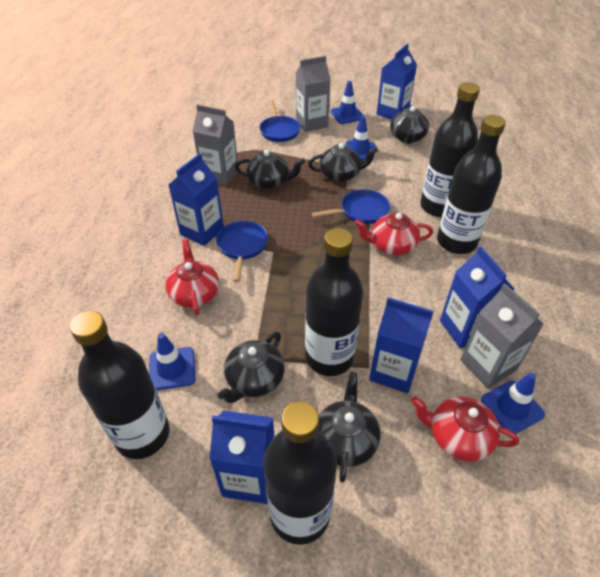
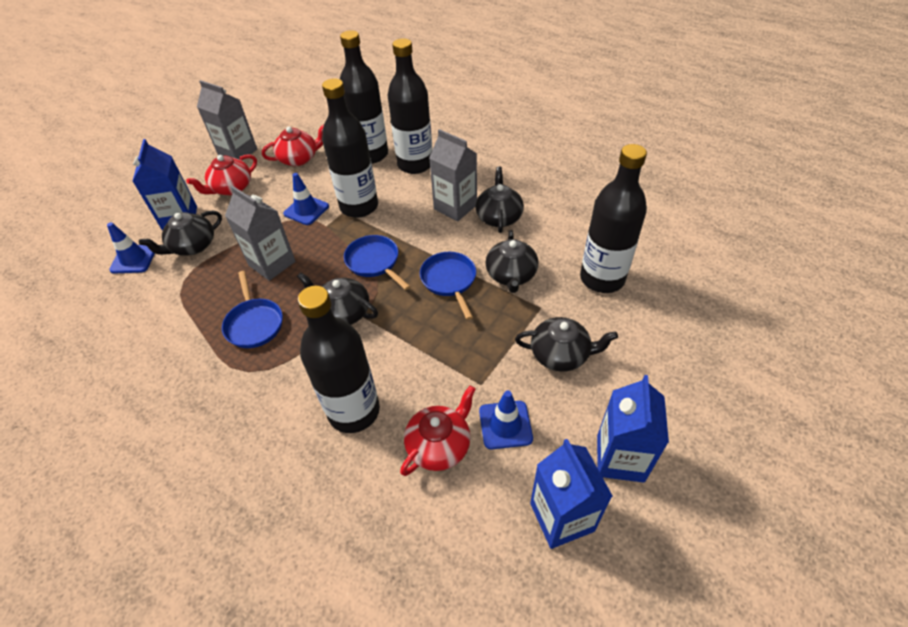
blue carton: 5 -> 3
blue traffic cone: 4 -> 3

